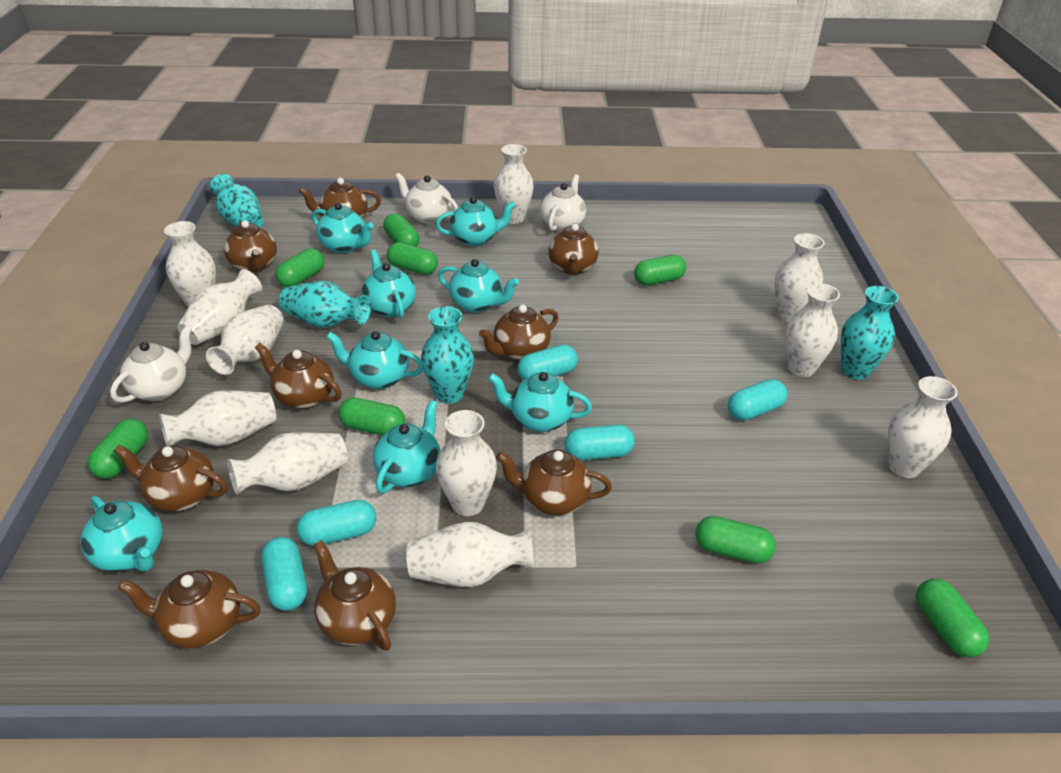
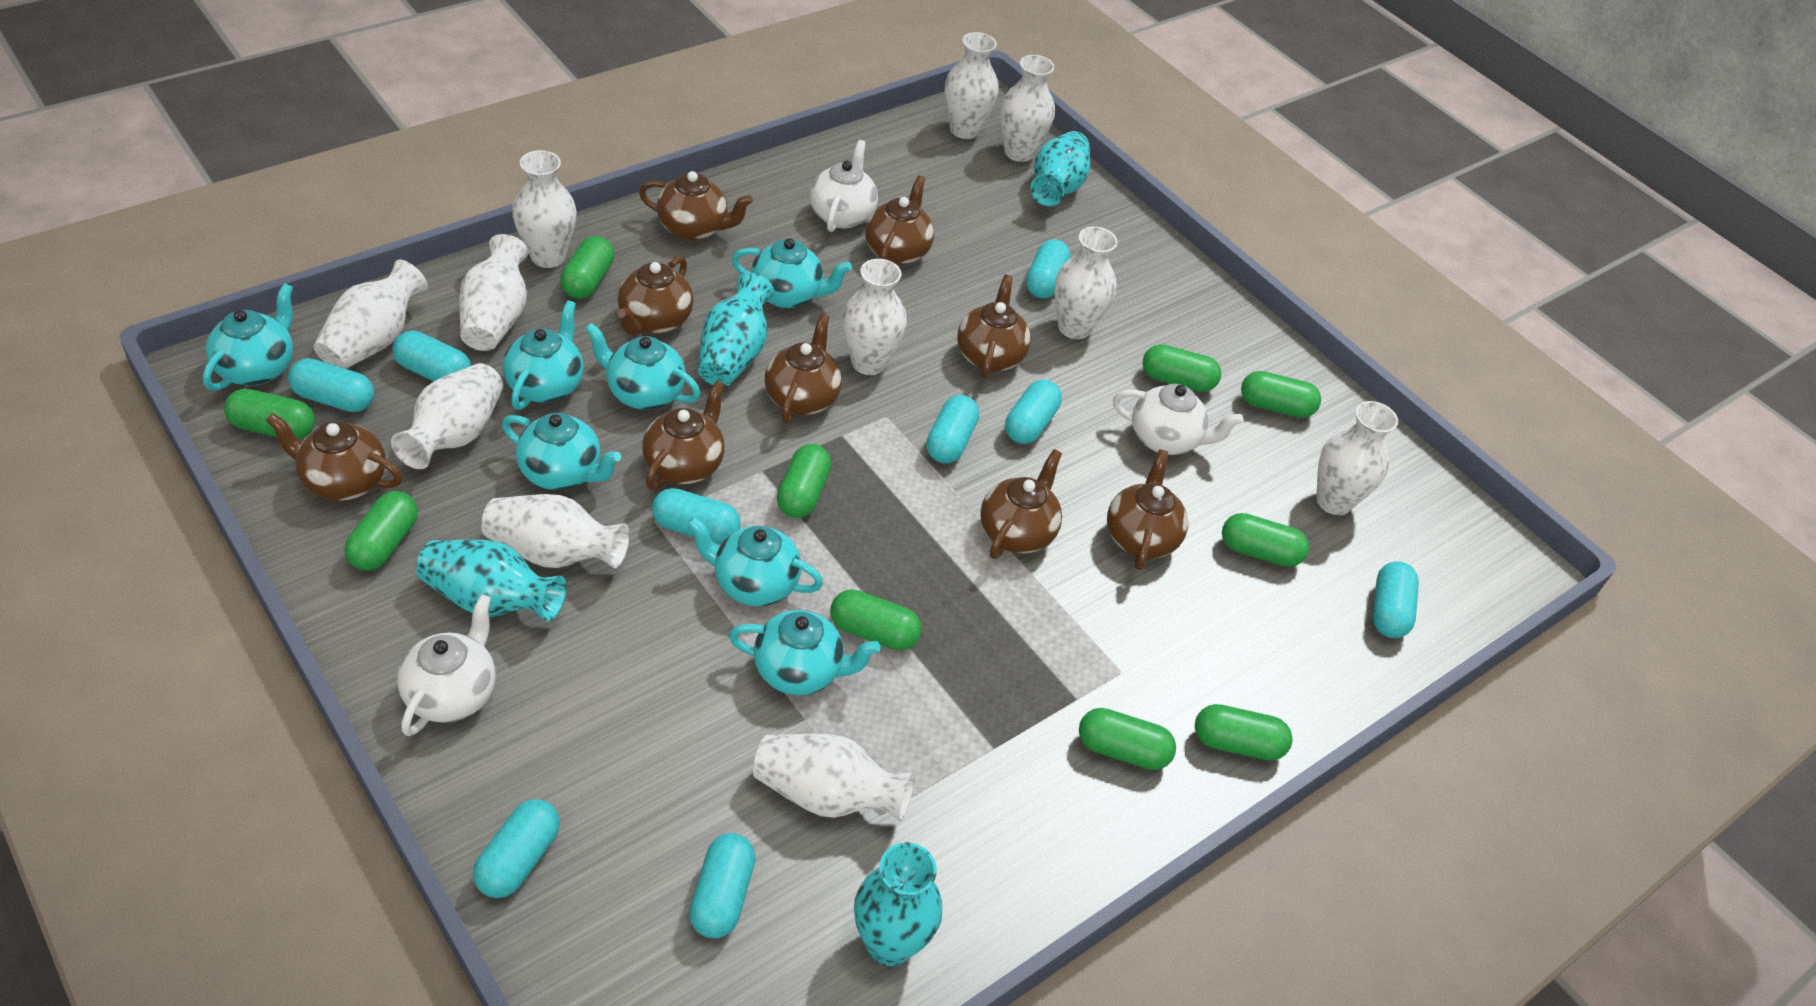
green capsule: 8 -> 10
turquoise capsule: 5 -> 9
turquoise teapot: 8 -> 7

